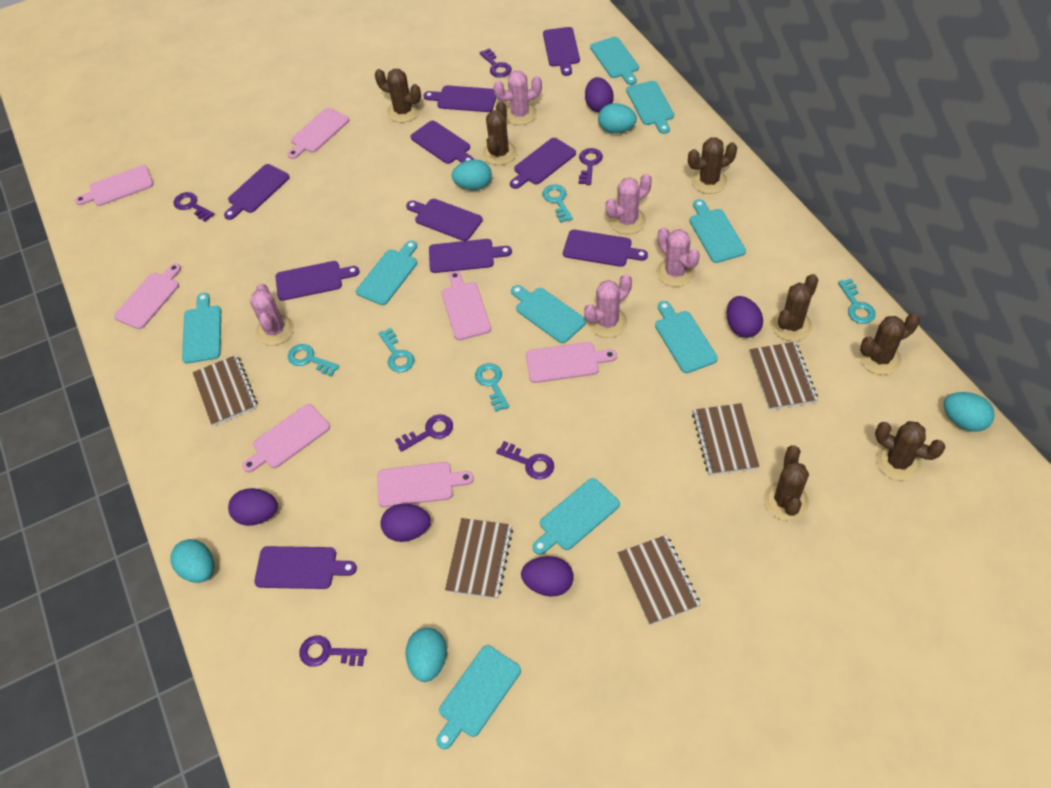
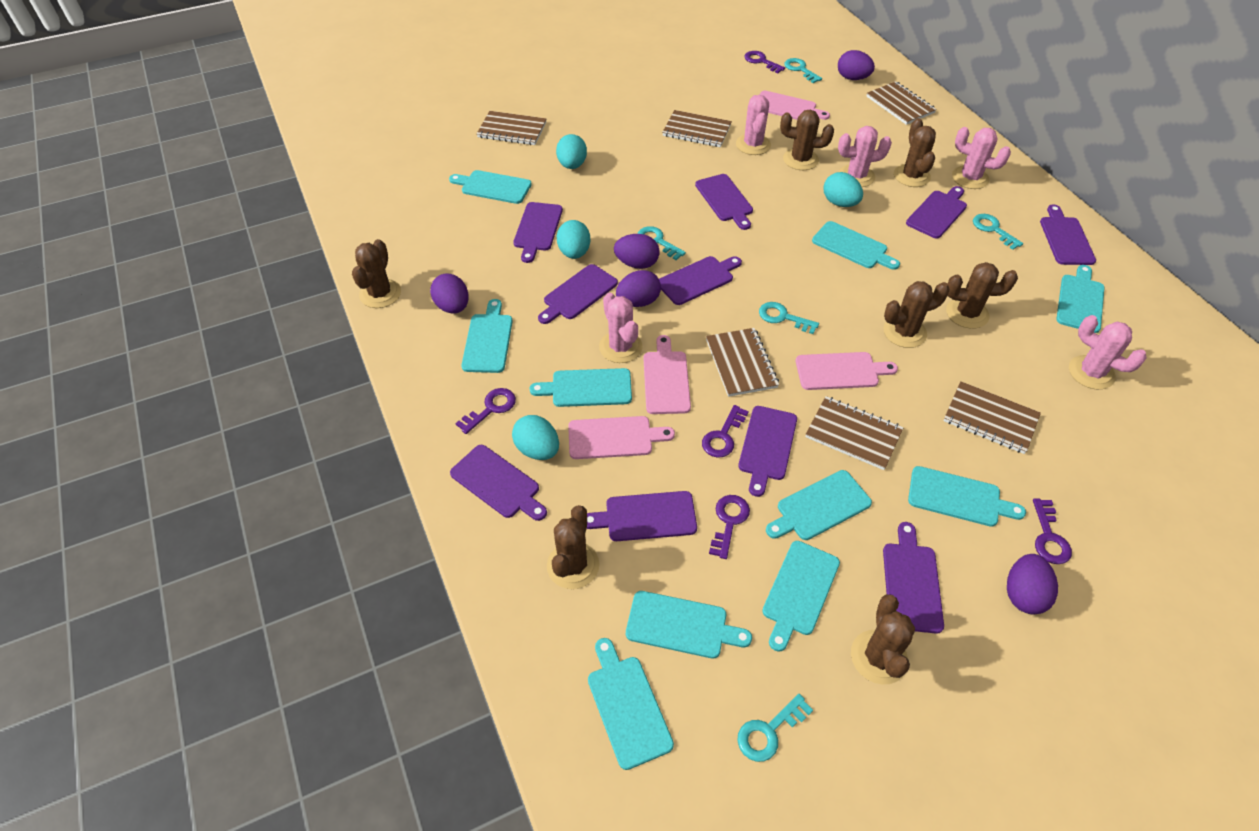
brown notebook: 5 -> 6
pink cutting board: 7 -> 4
purple key: 6 -> 5
turquoise cutting board: 9 -> 10
turquoise egg: 5 -> 4

